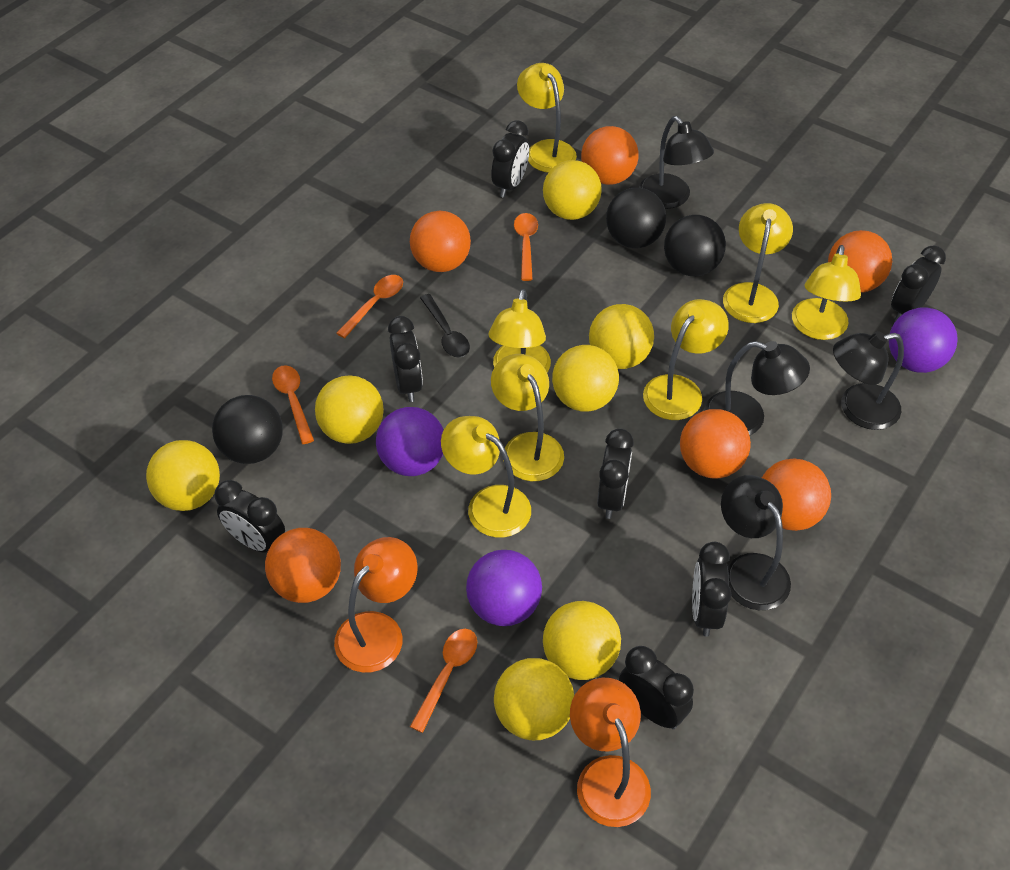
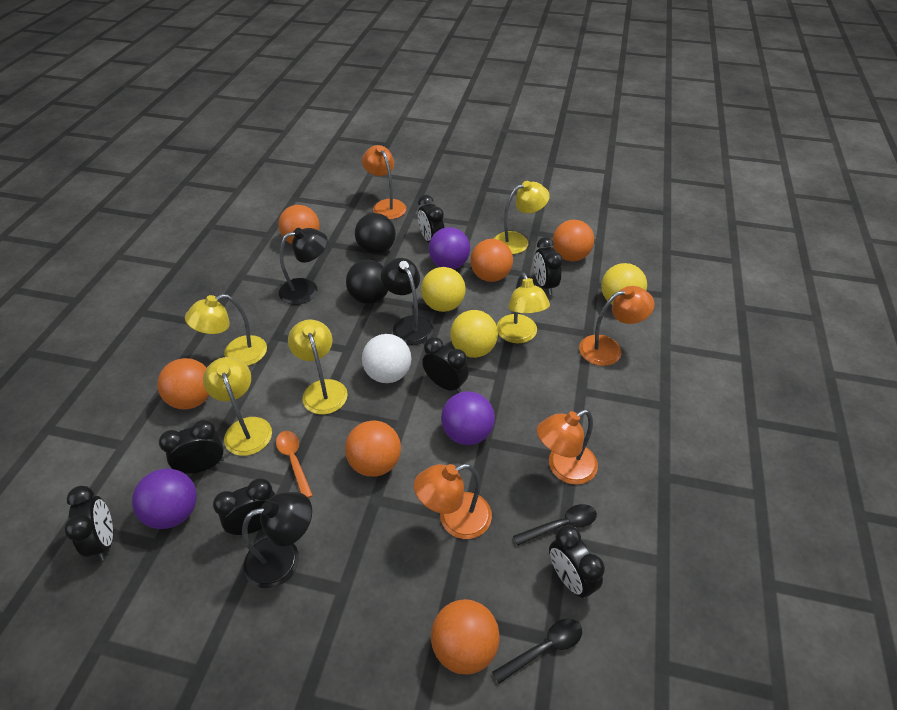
black ball: 3 -> 2
black lamp: 4 -> 3
black spoon: 1 -> 2
orange lamp: 2 -> 4
orange spoon: 4 -> 1
white ball: 0 -> 1
yellow ball: 7 -> 3
yellow lamp: 7 -> 5

